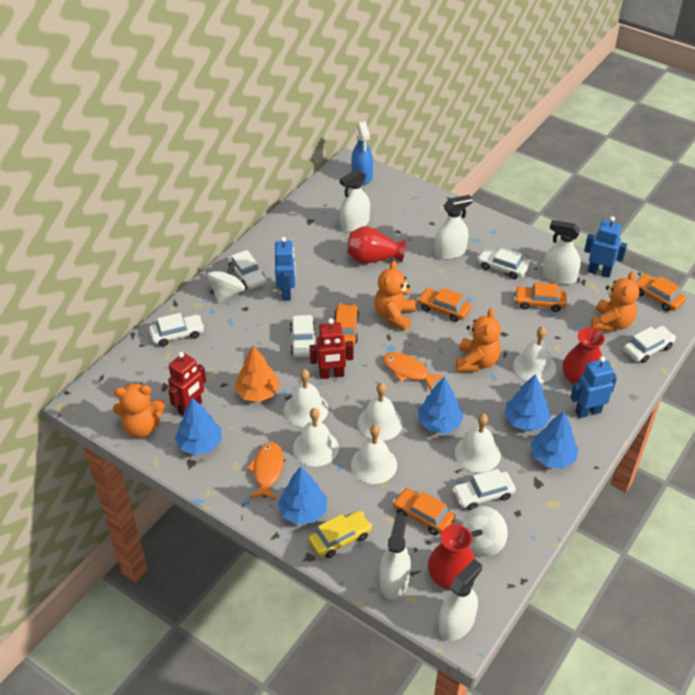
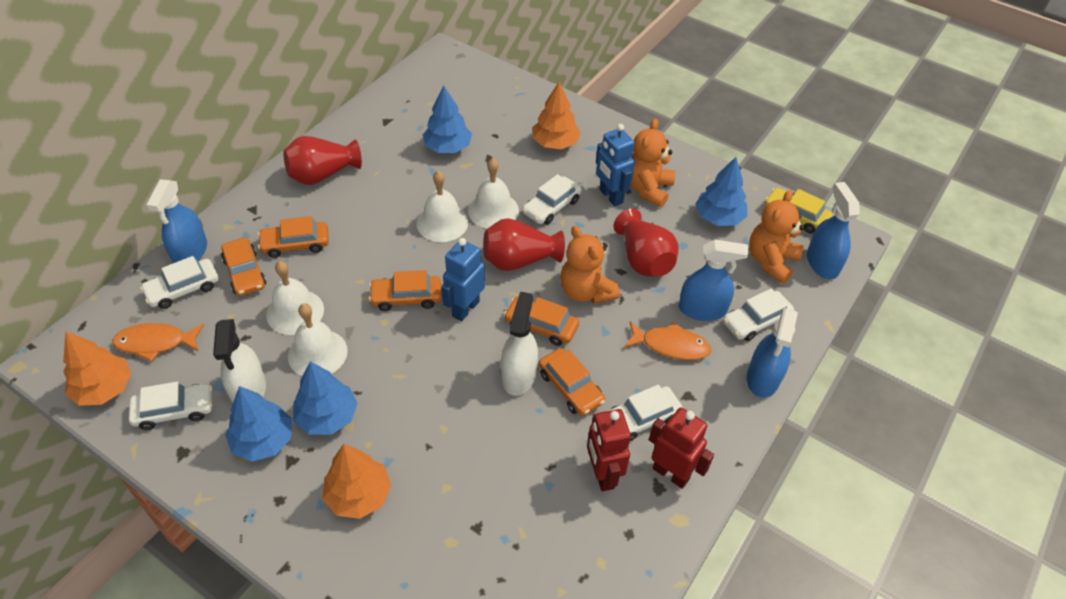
blue robot: 3 -> 2
blue spray bottle: 1 -> 4
blue tree: 5 -> 4
orange teddy bear: 4 -> 3
orange tree: 1 -> 3
white bell: 6 -> 4
white car: 6 -> 5
white spinning top: 2 -> 0
white spray bottle: 5 -> 2

